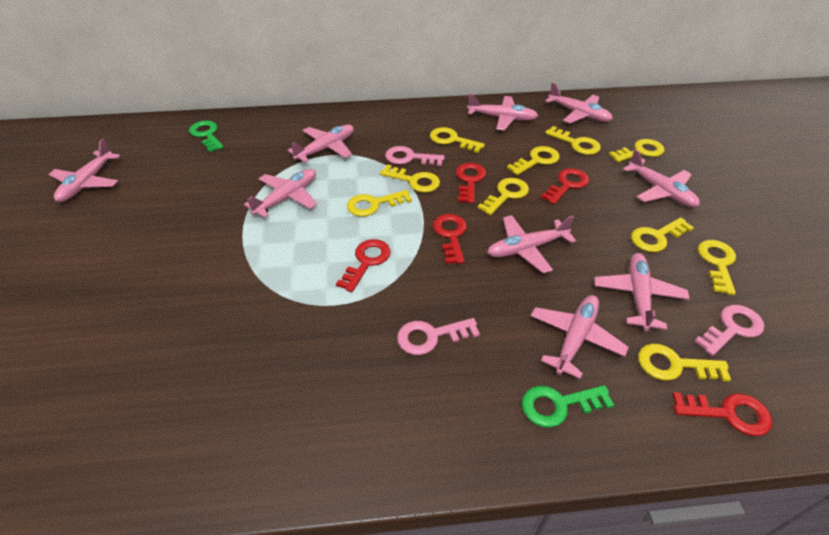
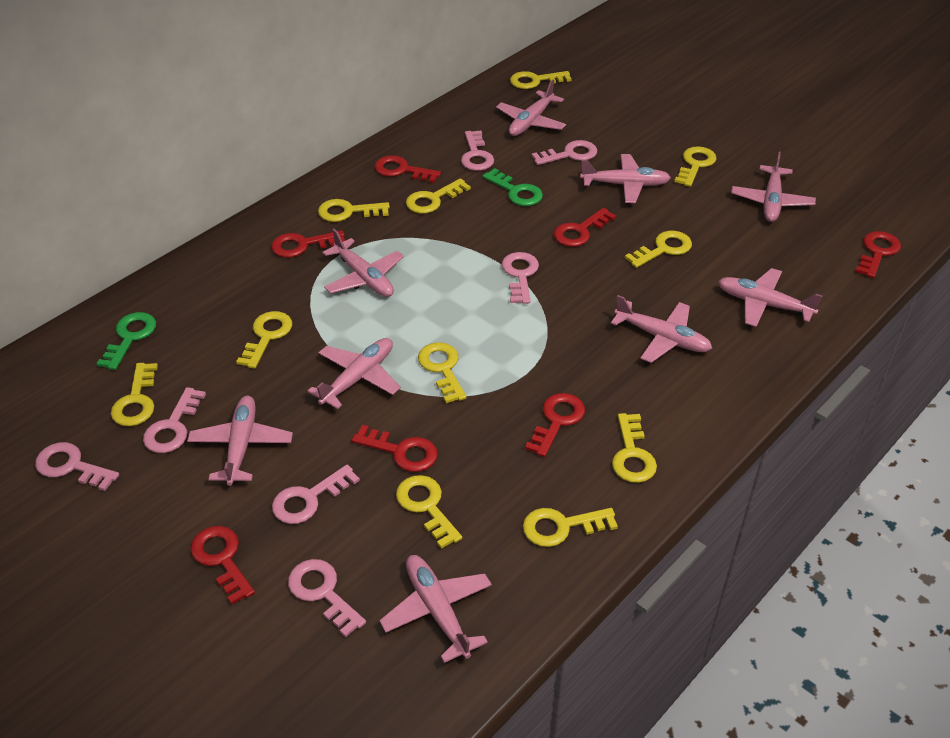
pink key: 3 -> 7
red key: 5 -> 7
yellow key: 10 -> 11

